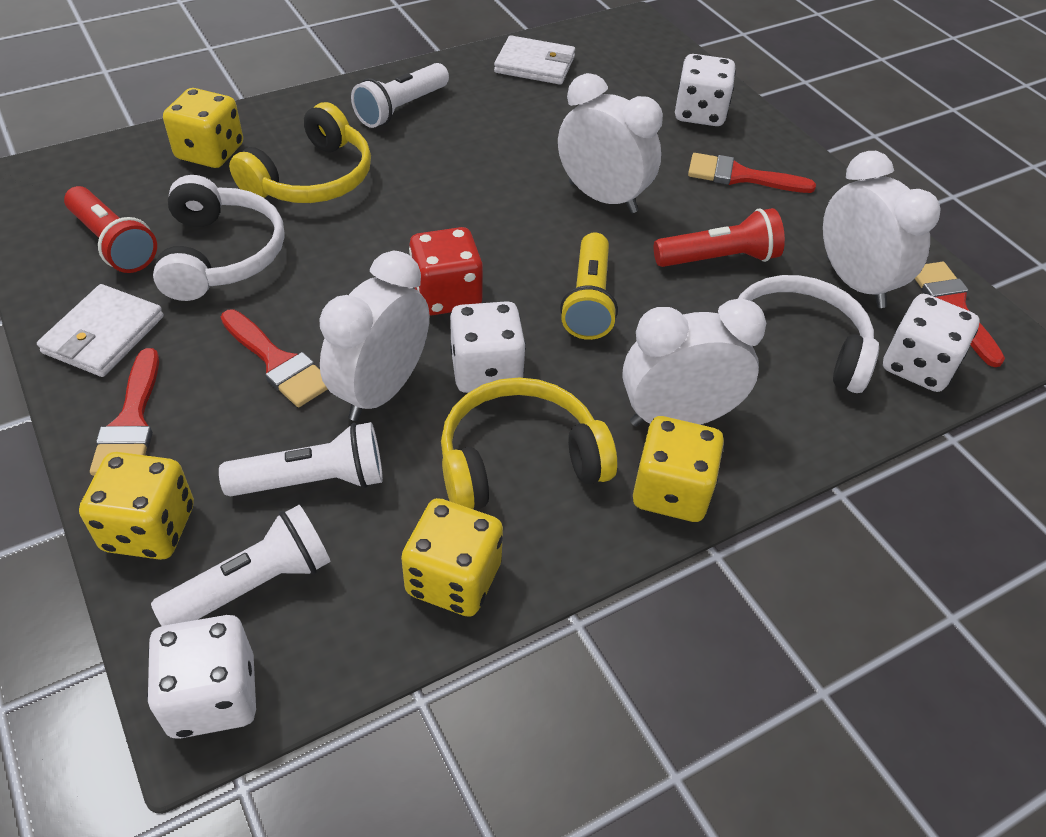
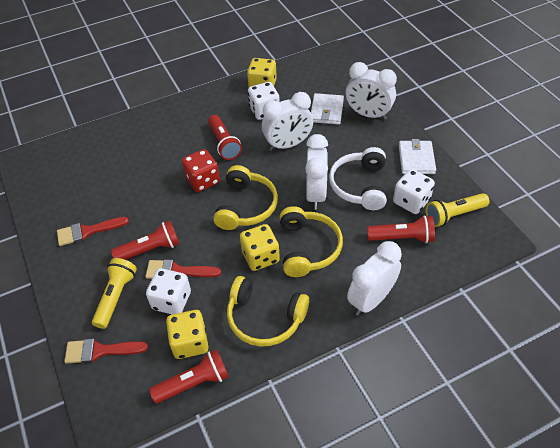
red brush: 4 -> 3
red flashlight: 2 -> 4
white dice: 4 -> 3
white flashlight: 3 -> 0
white headphones: 2 -> 1
yellow dice: 4 -> 3
yellow flashlight: 1 -> 2
yellow headphones: 2 -> 3

